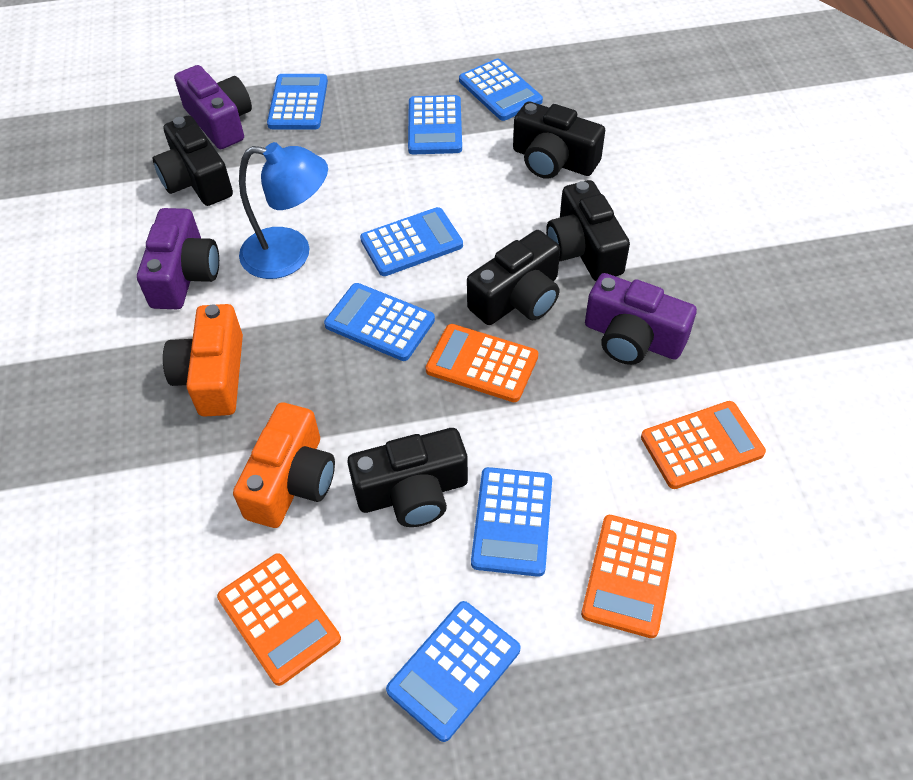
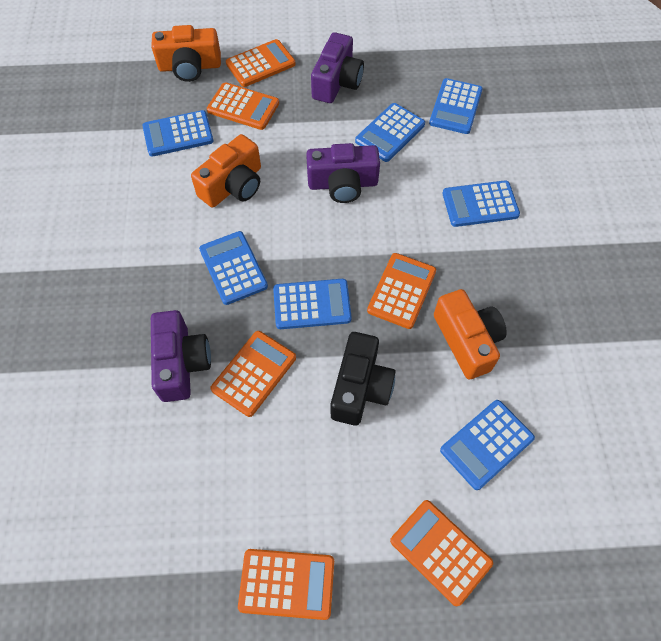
black camera: 5 -> 1
blue lamp: 1 -> 0
orange calculator: 4 -> 6
orange camera: 2 -> 3

